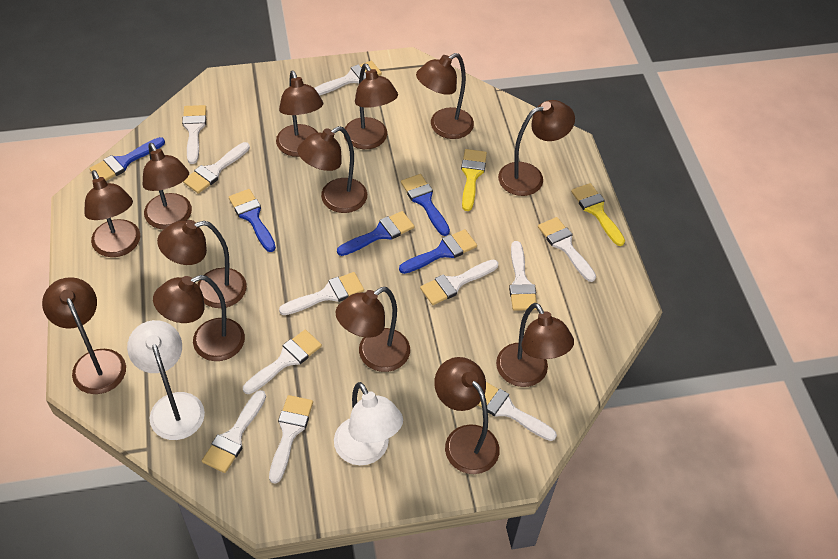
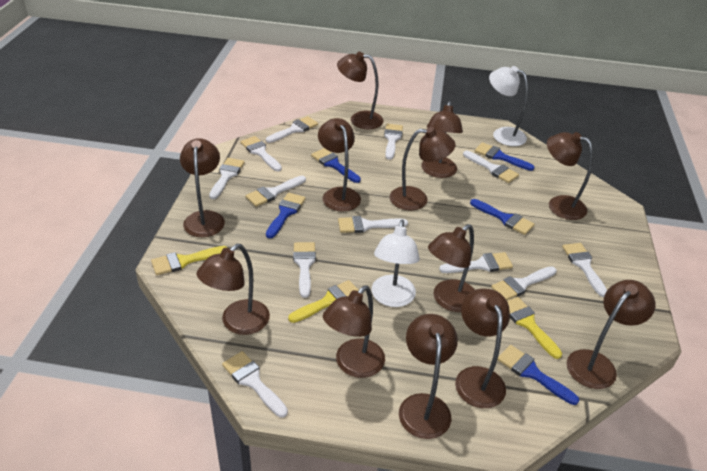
brown lamp: 13 -> 12
white brush: 11 -> 12
yellow brush: 2 -> 3

